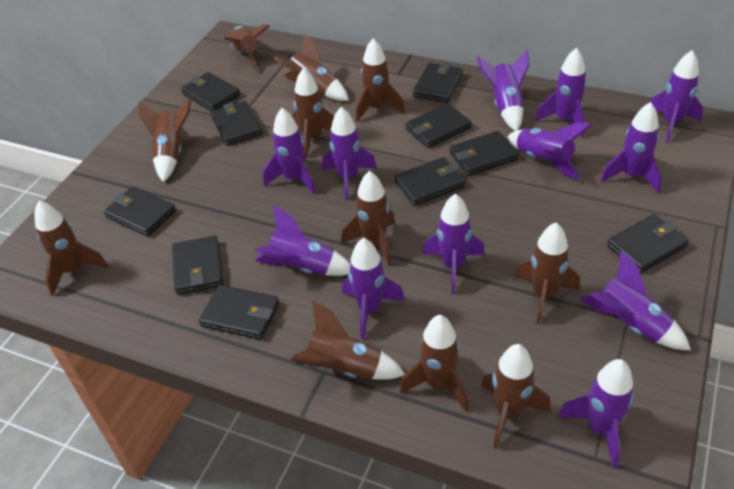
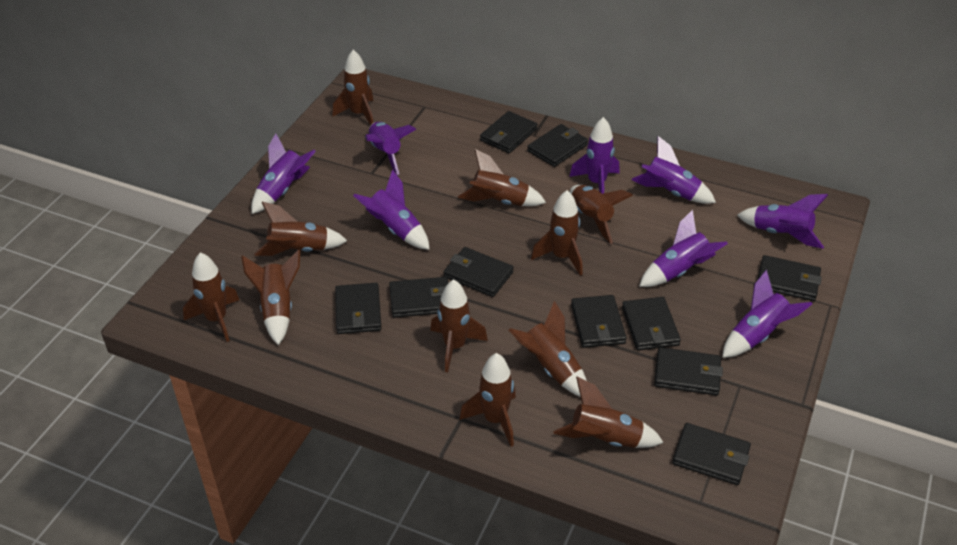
purple rocket: 12 -> 8

